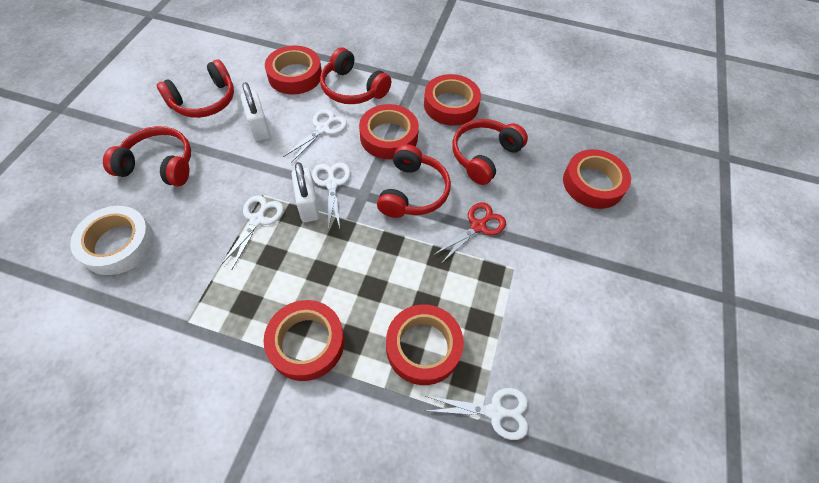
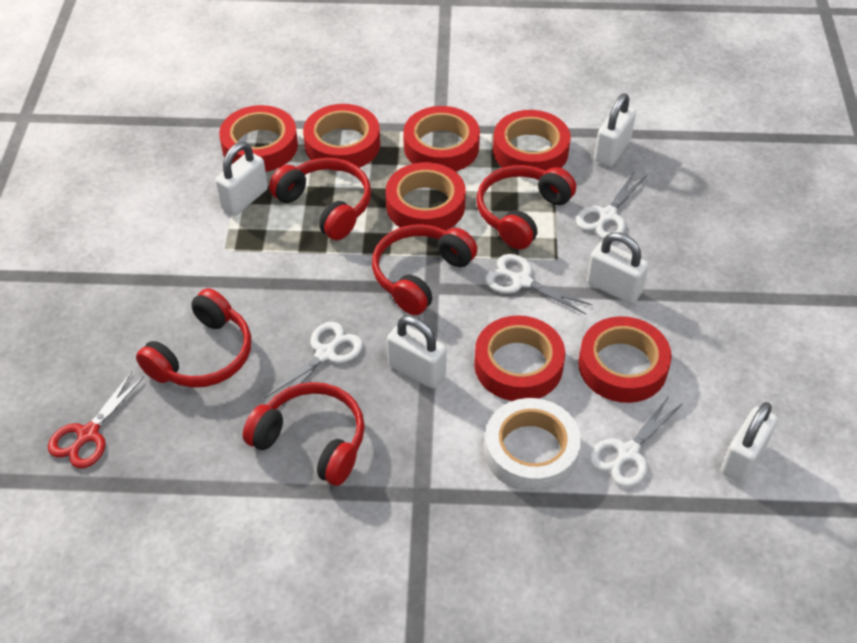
red tape: 6 -> 7
white padlock: 2 -> 5

